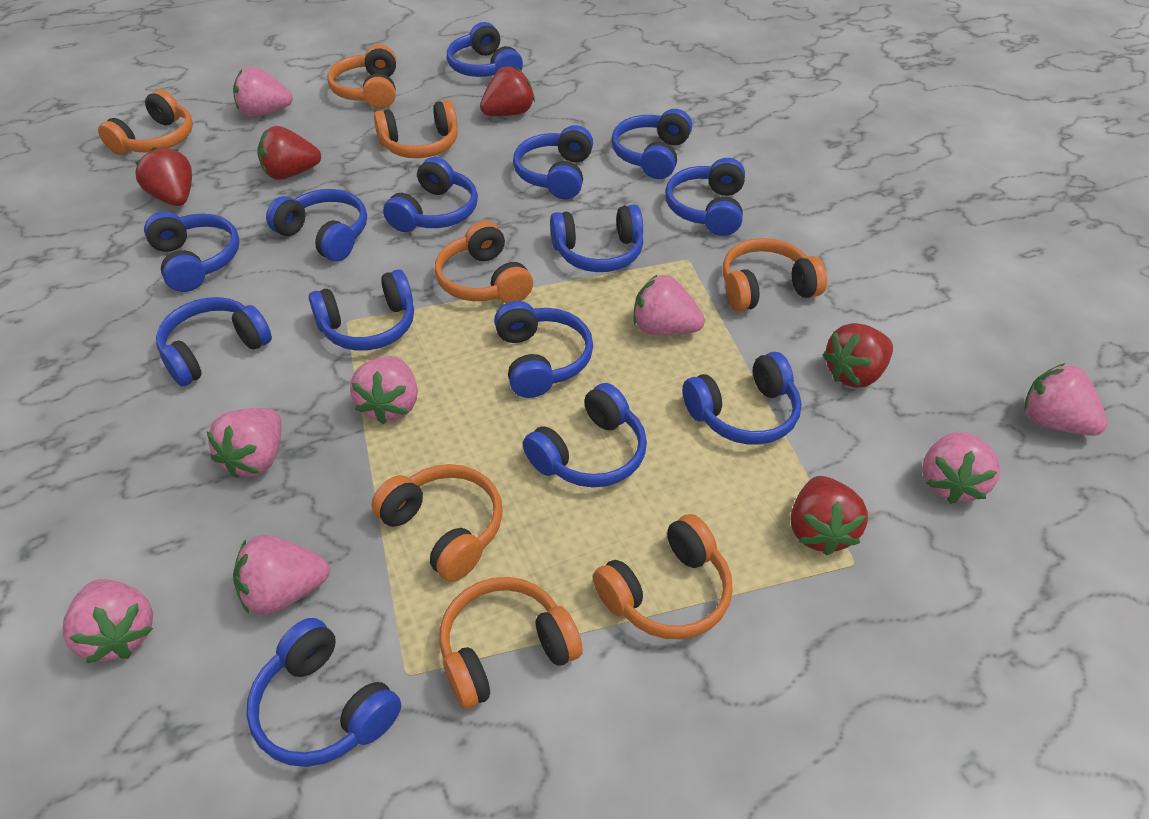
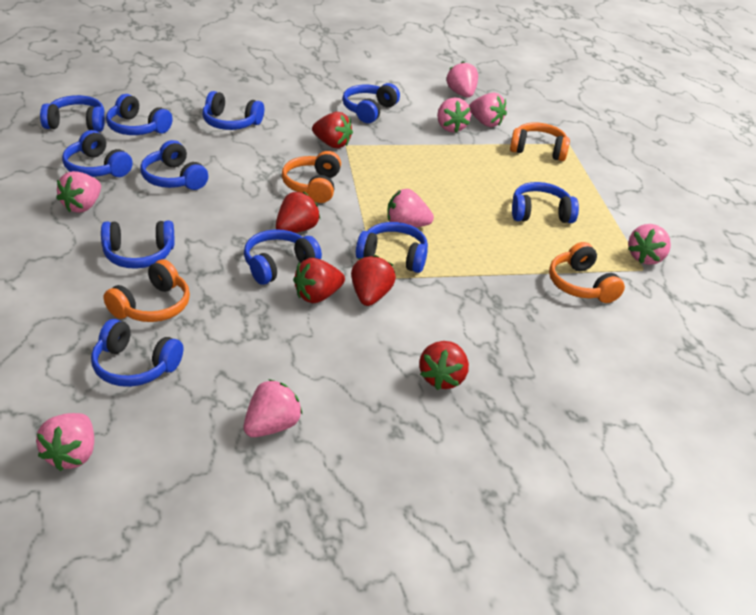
blue headphones: 14 -> 11
orange headphones: 8 -> 4

